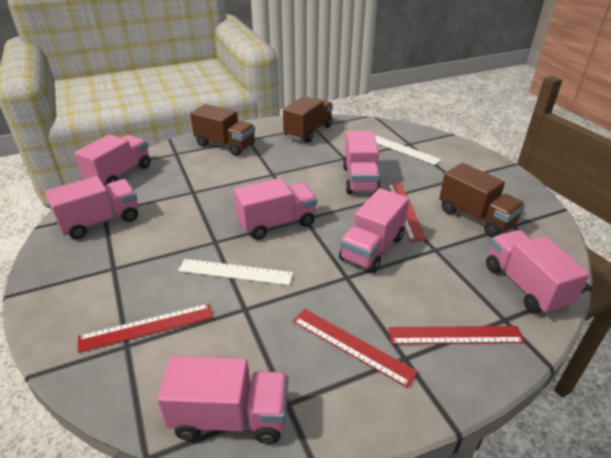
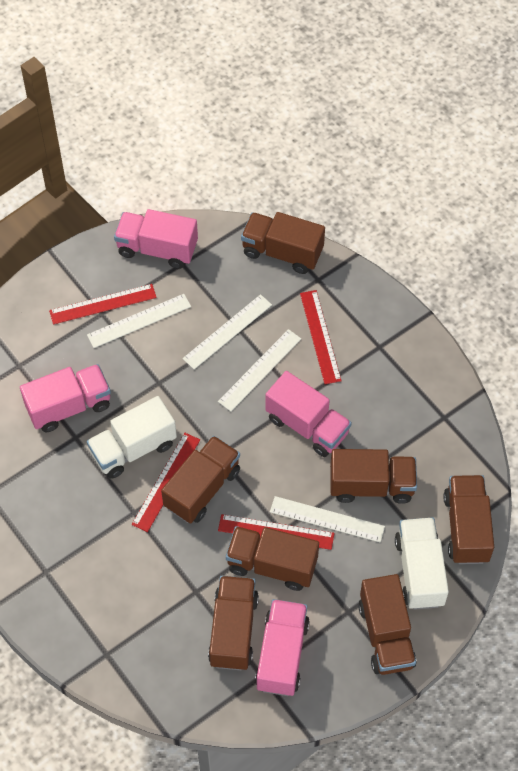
brown truck: 3 -> 7
pink truck: 7 -> 4
white ruler: 2 -> 4
white truck: 0 -> 2

